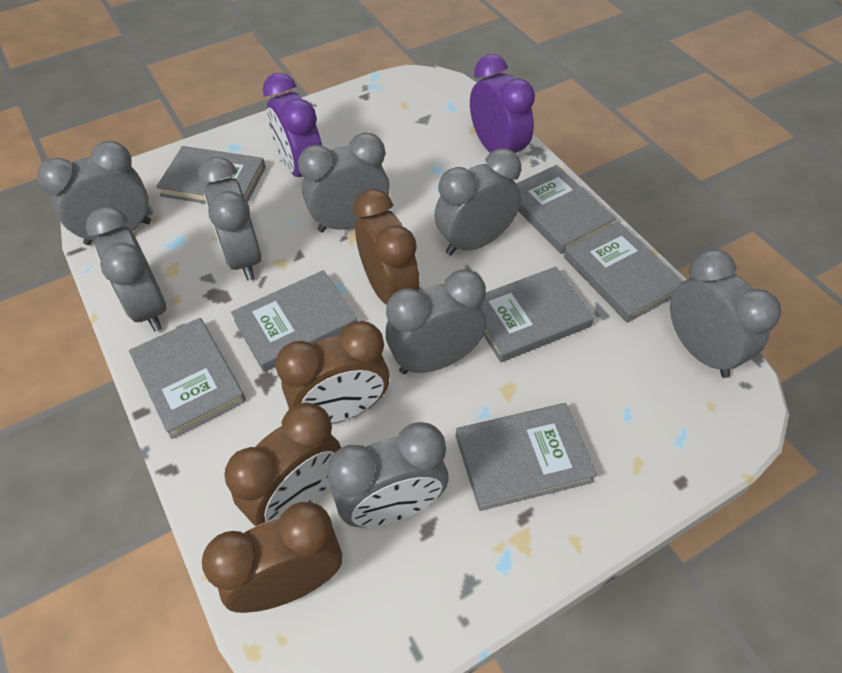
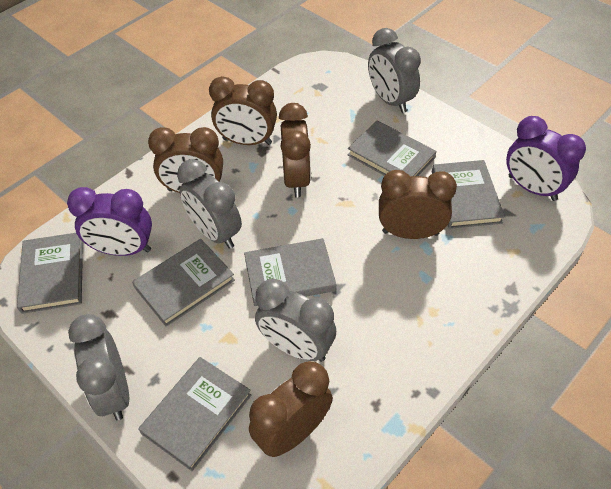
brown clock: 4 -> 5
grey book: 7 -> 6
grey clock: 8 -> 4

